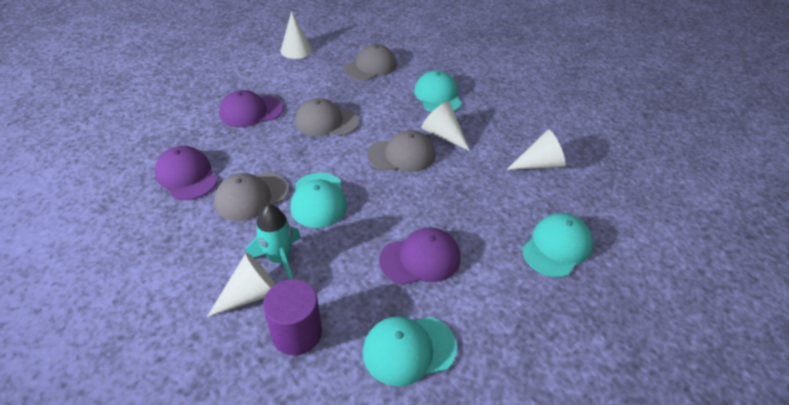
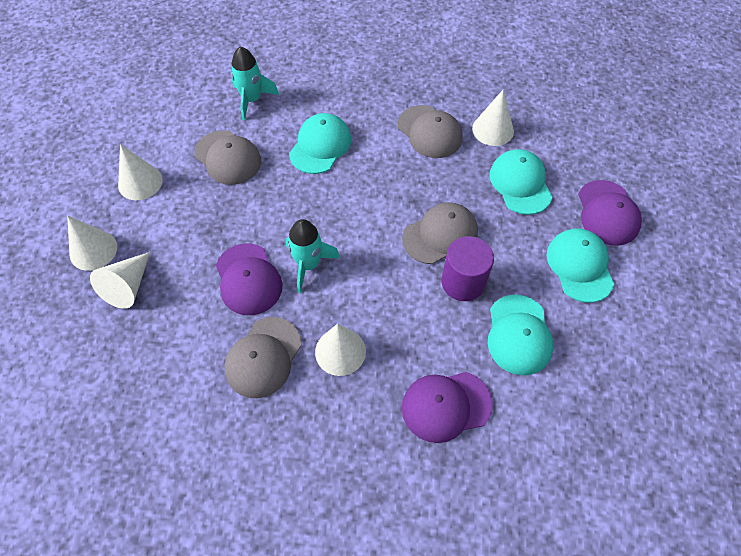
turquoise rocket: 1 -> 2
white cone: 4 -> 5

